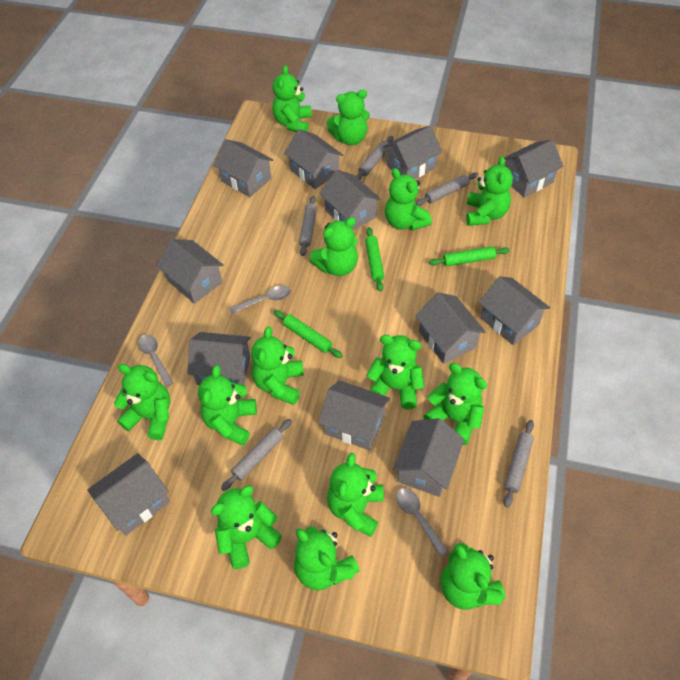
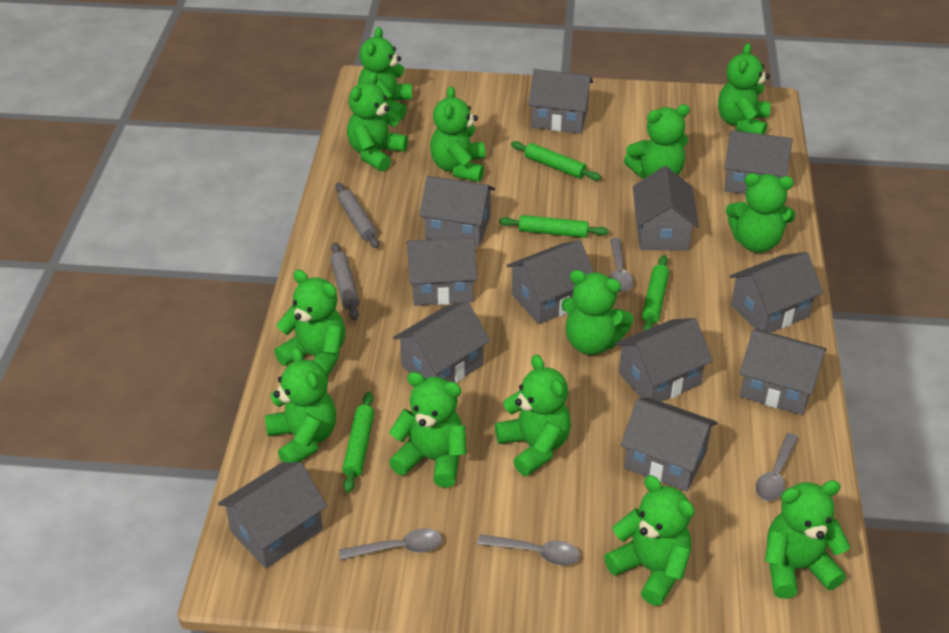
green rolling pin: 3 -> 4
green teddy bear: 14 -> 13
grey rolling pin: 5 -> 2
grey spoon: 3 -> 4

